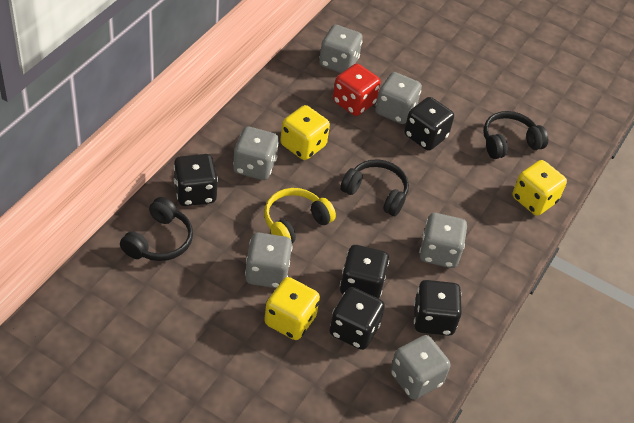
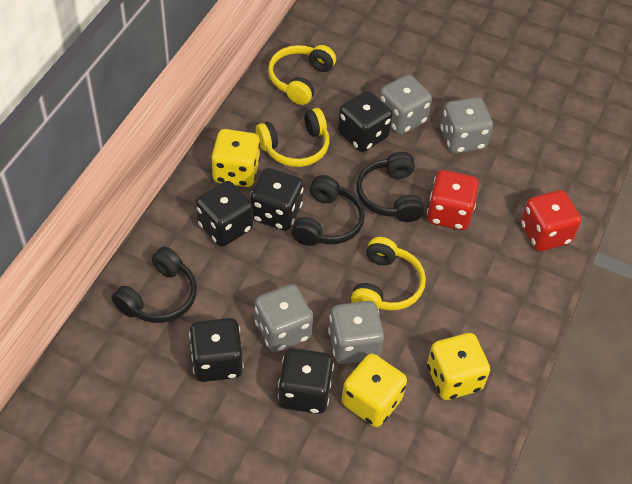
grey dice: 6 -> 4
red dice: 1 -> 2
yellow headphones: 1 -> 3

